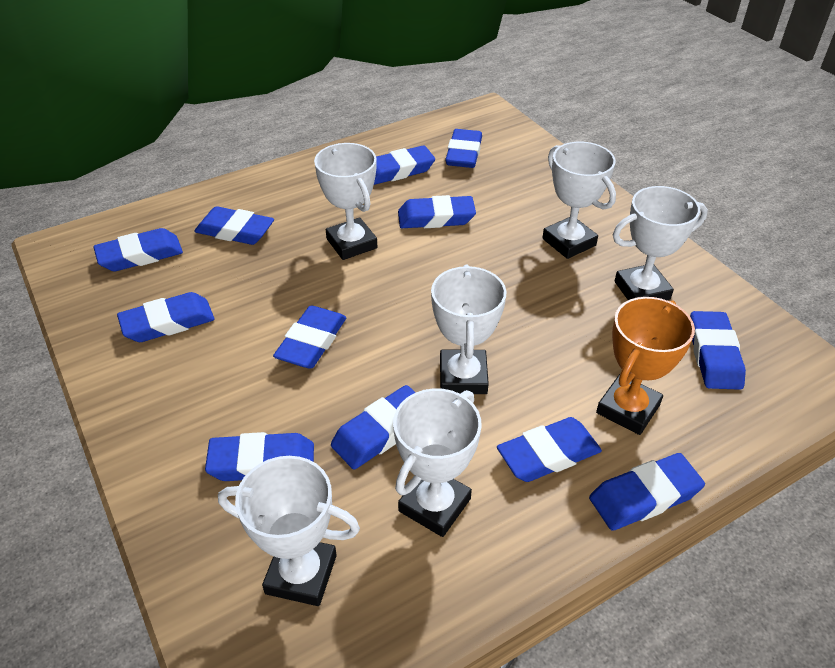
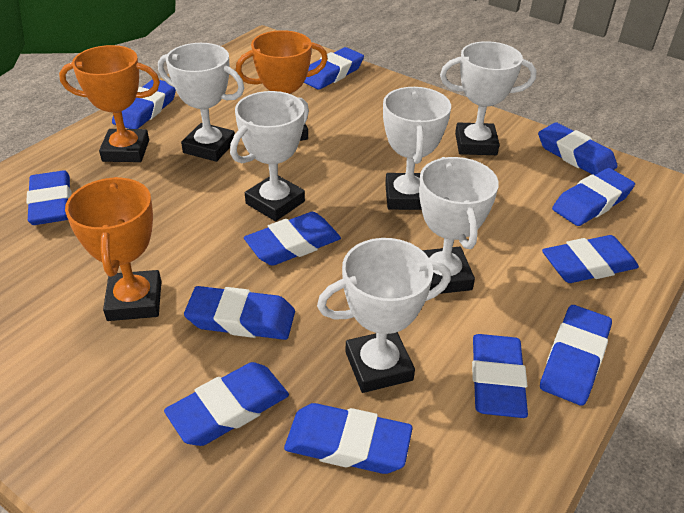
orange trophy: 1 -> 3

